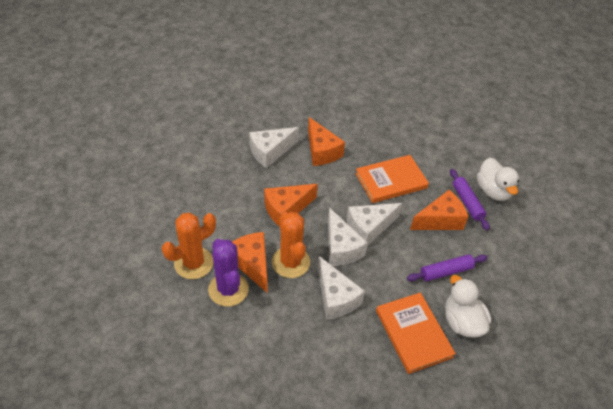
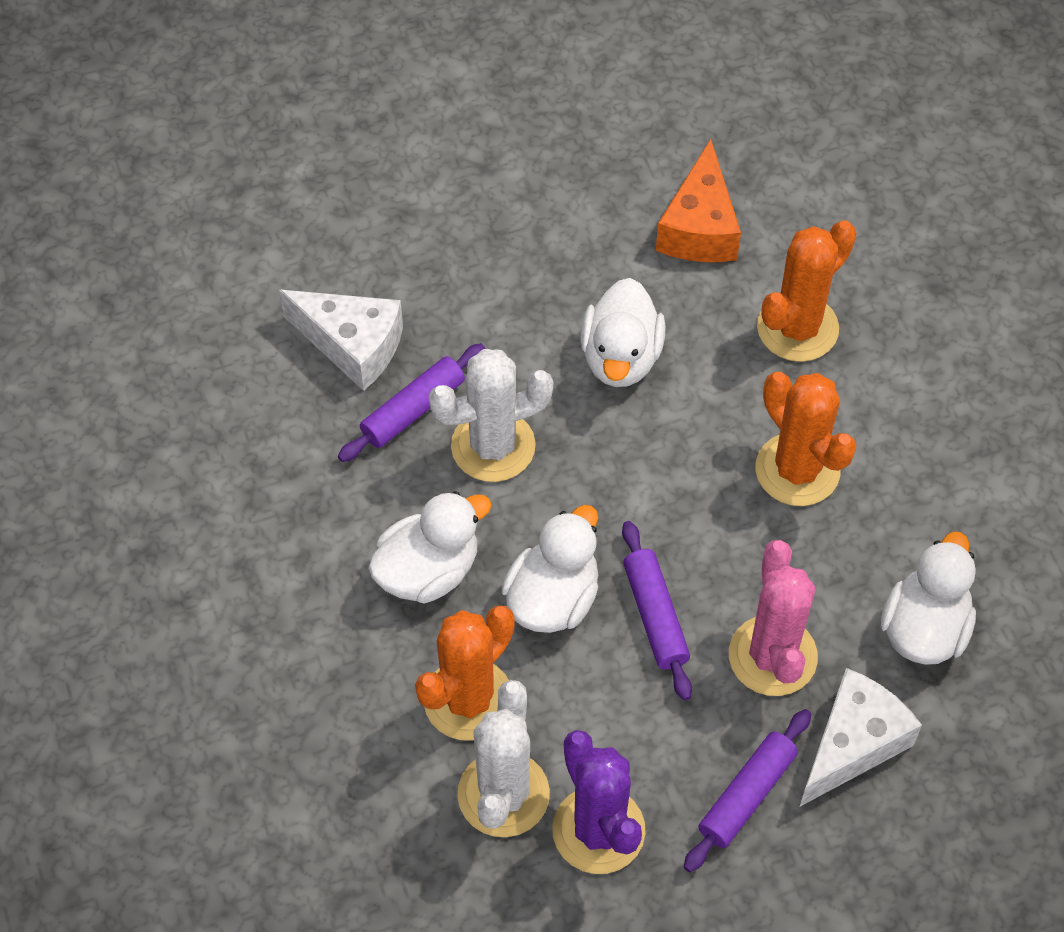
orange book: 2 -> 0
orange cactus: 2 -> 3
orange cheese: 4 -> 1
pink cactus: 0 -> 1
purple rolling pin: 2 -> 3
white cactus: 0 -> 2
white cheese: 4 -> 2
white duck: 2 -> 4

